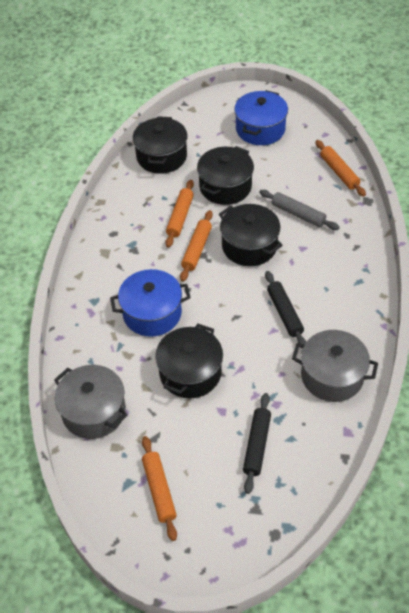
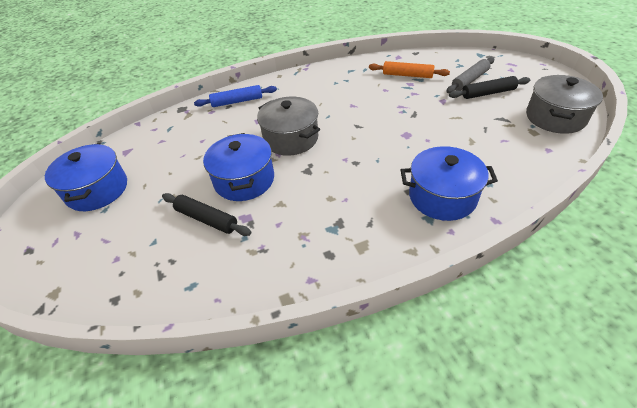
black pot: 4 -> 0
blue pot: 2 -> 3
blue rolling pin: 0 -> 1
orange rolling pin: 4 -> 1

